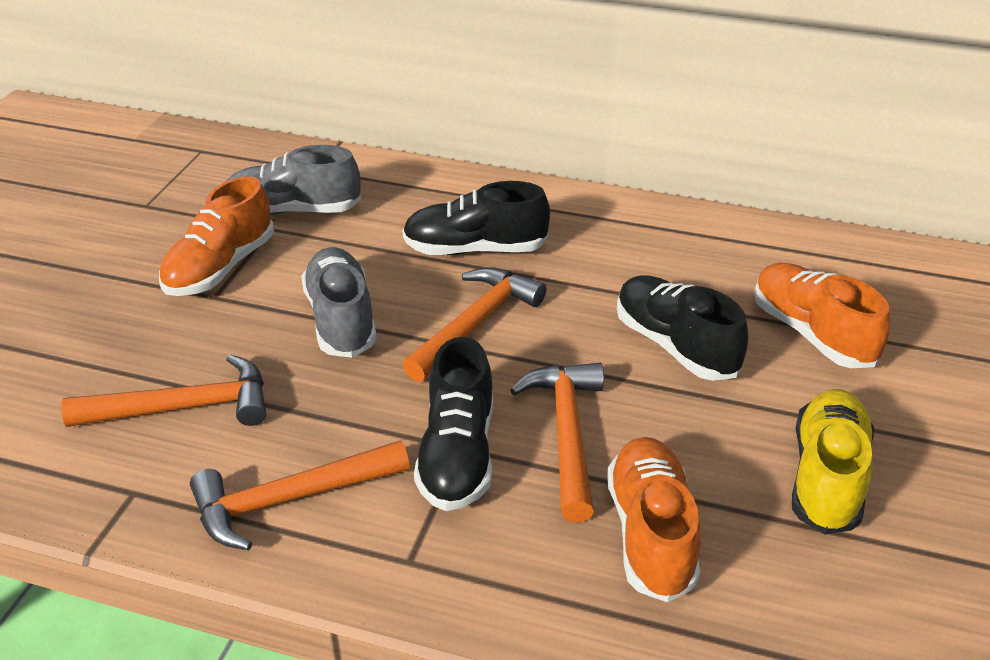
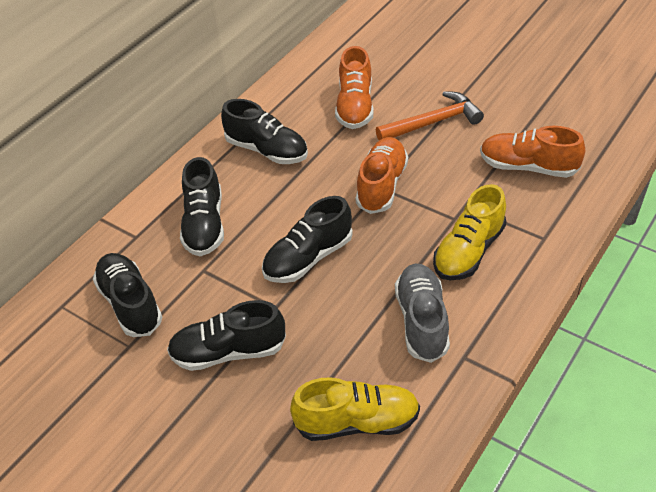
black shoe: 3 -> 5
grey shoe: 2 -> 1
orange hammer: 4 -> 1
yellow shoe: 1 -> 2

